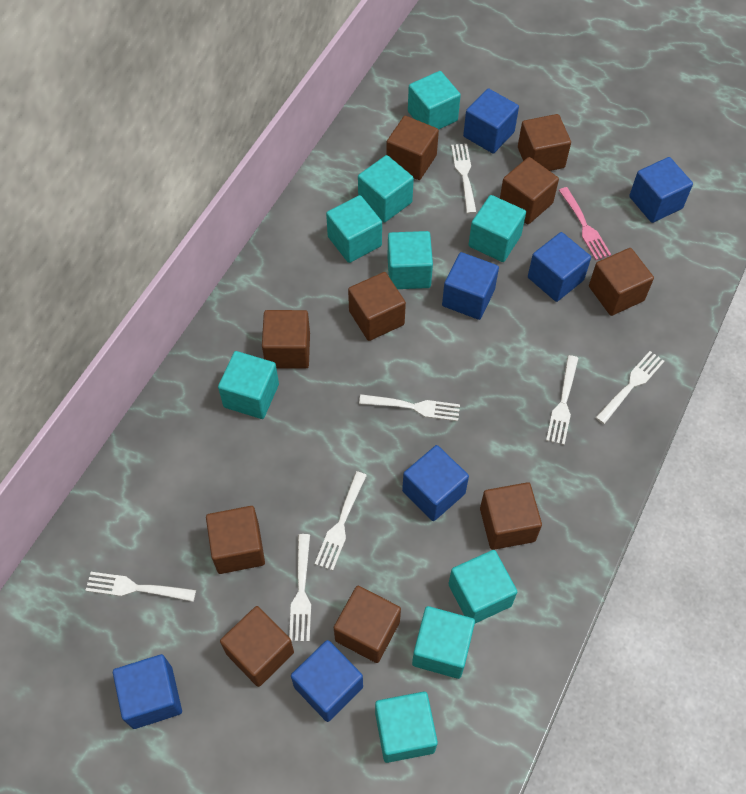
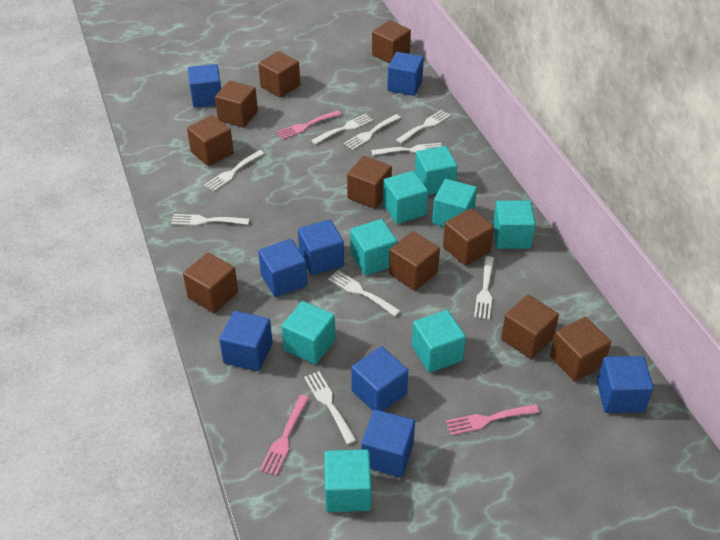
blue cube: 7 -> 8
pink fork: 1 -> 3
turquoise cube: 9 -> 8
white fork: 7 -> 9

